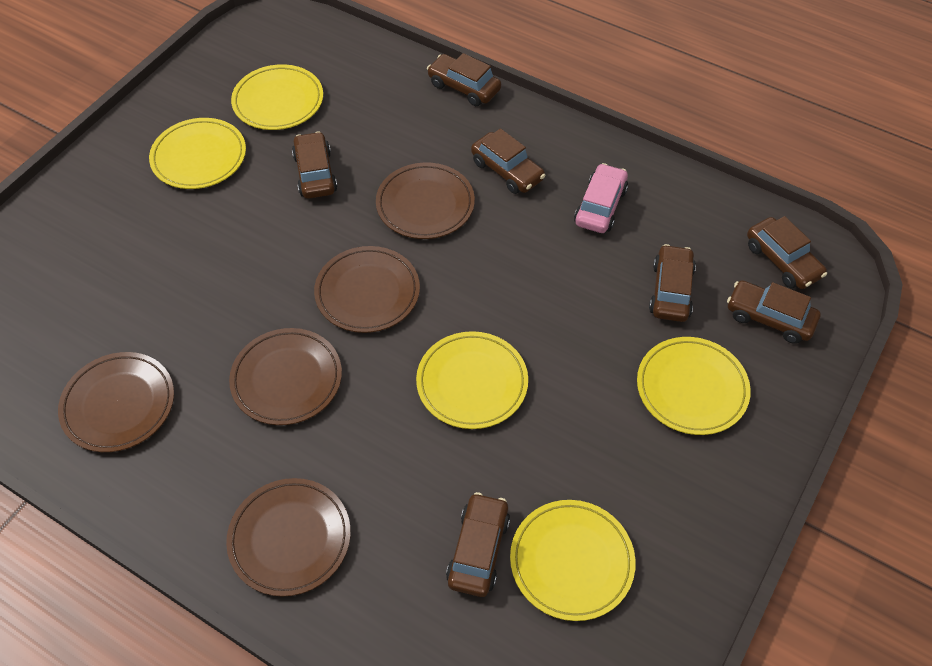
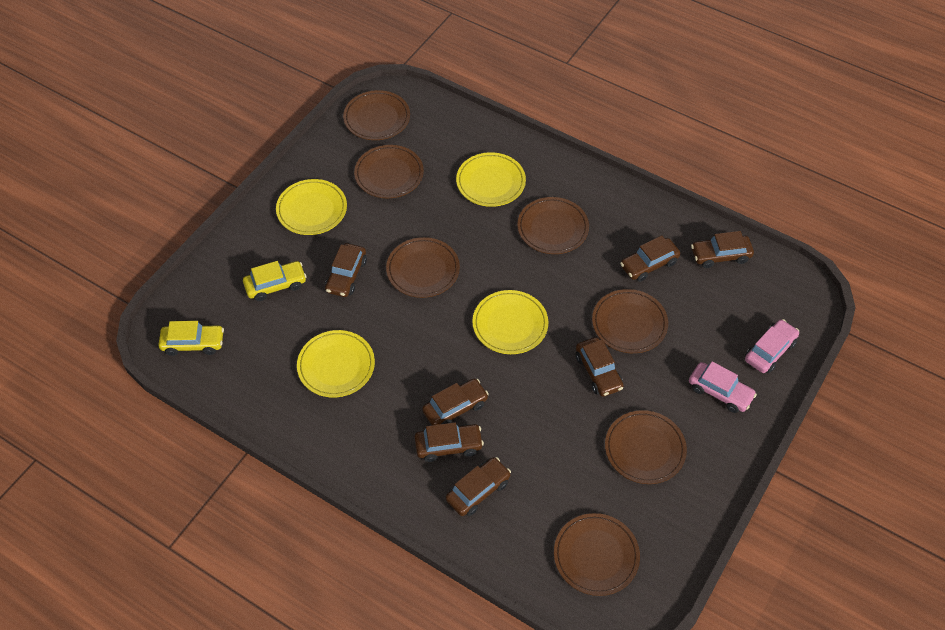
brown plate: 5 -> 7
pink car: 1 -> 2
yellow car: 0 -> 2
yellow plate: 5 -> 4

